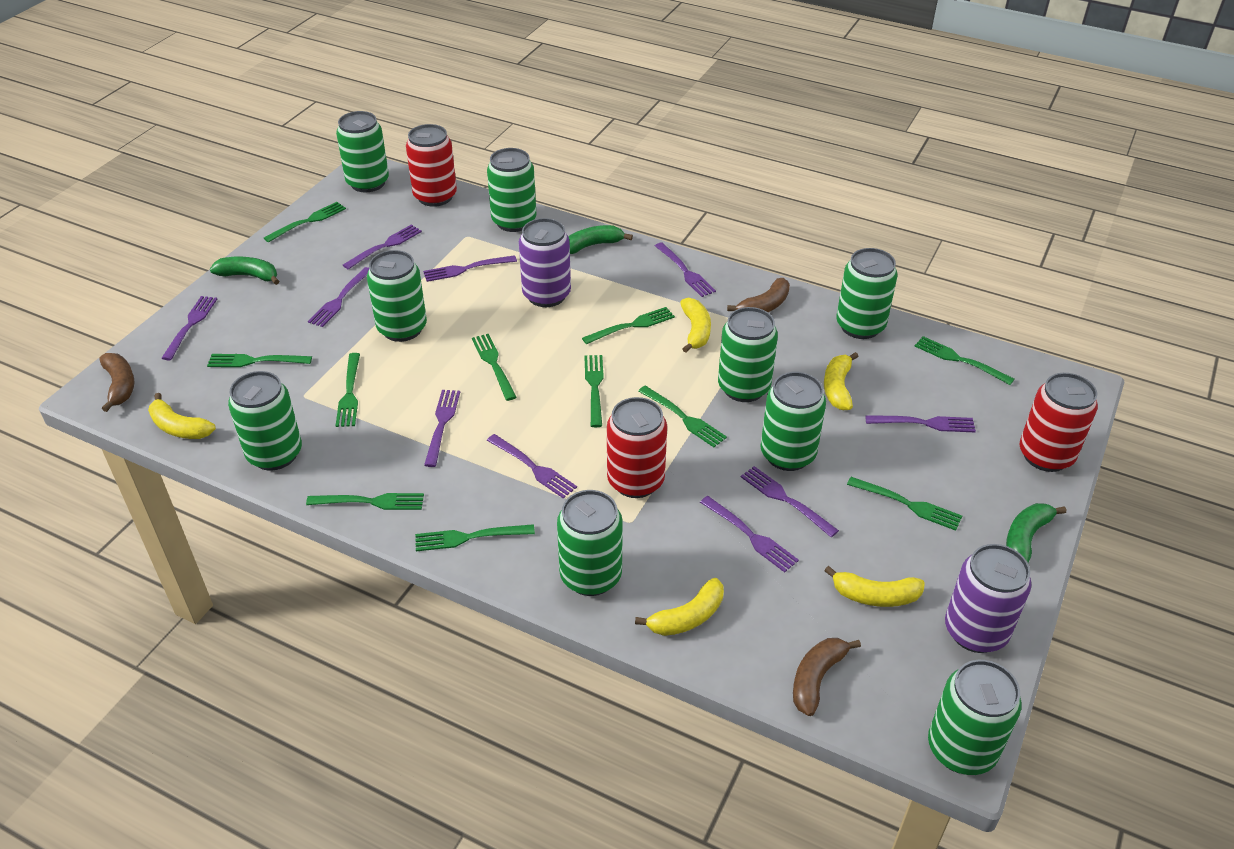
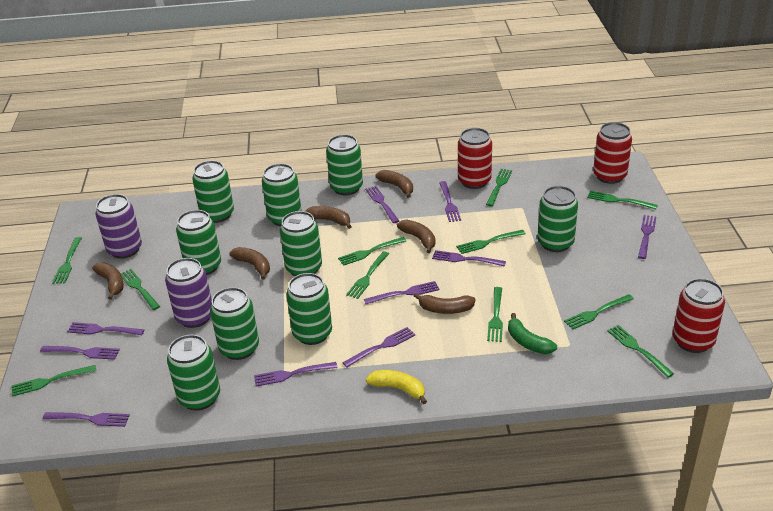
brown banana: 3 -> 6
green banana: 3 -> 1
yellow banana: 5 -> 1

